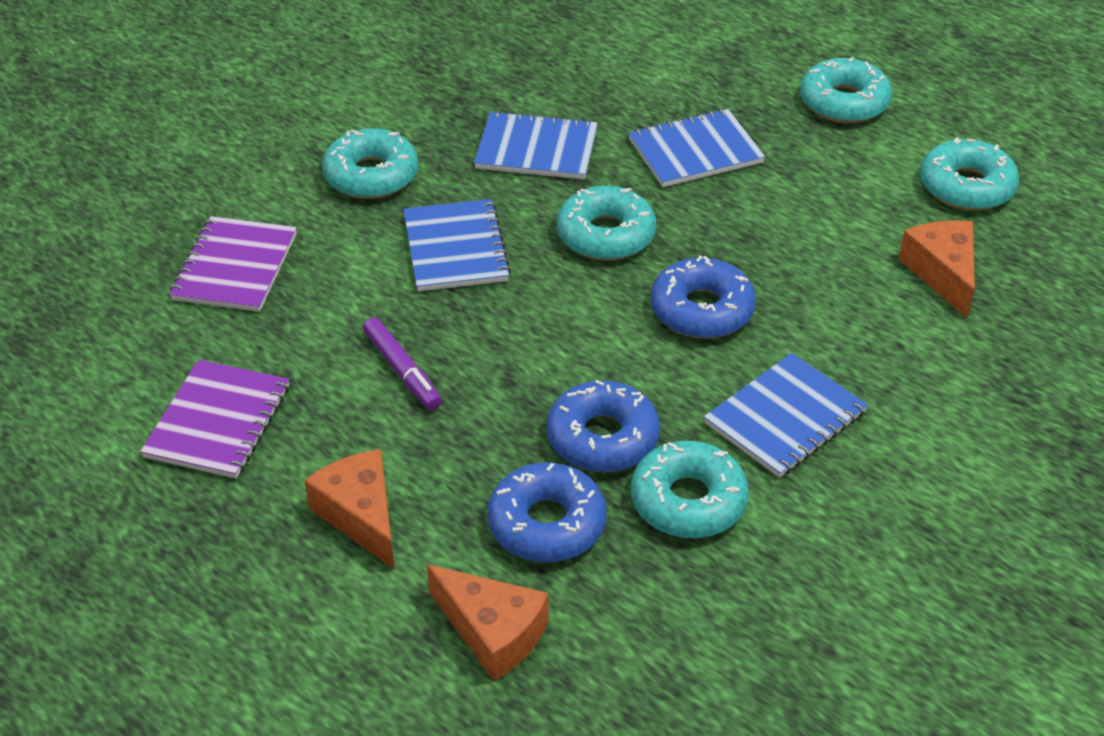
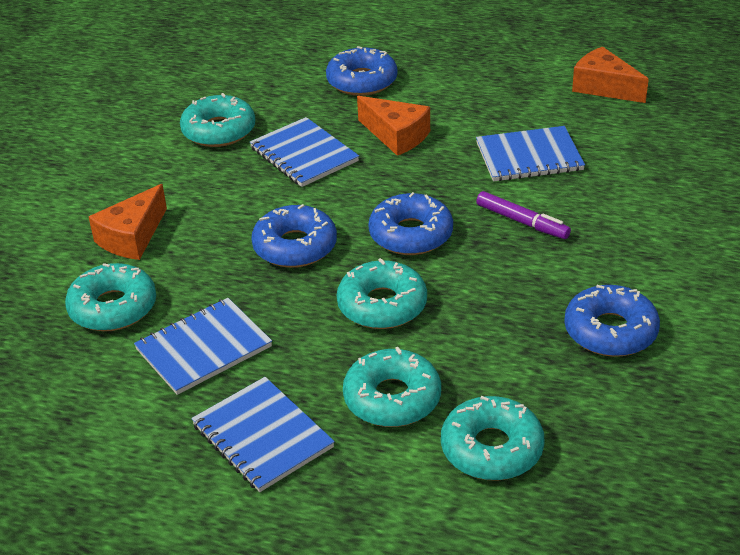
blue donut: 3 -> 4
purple notebook: 2 -> 0

